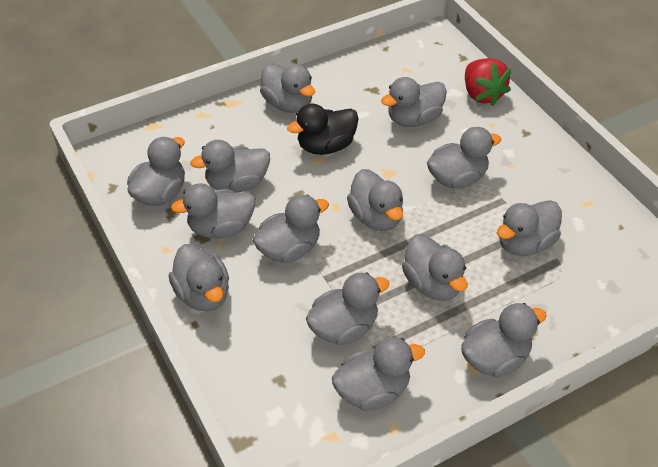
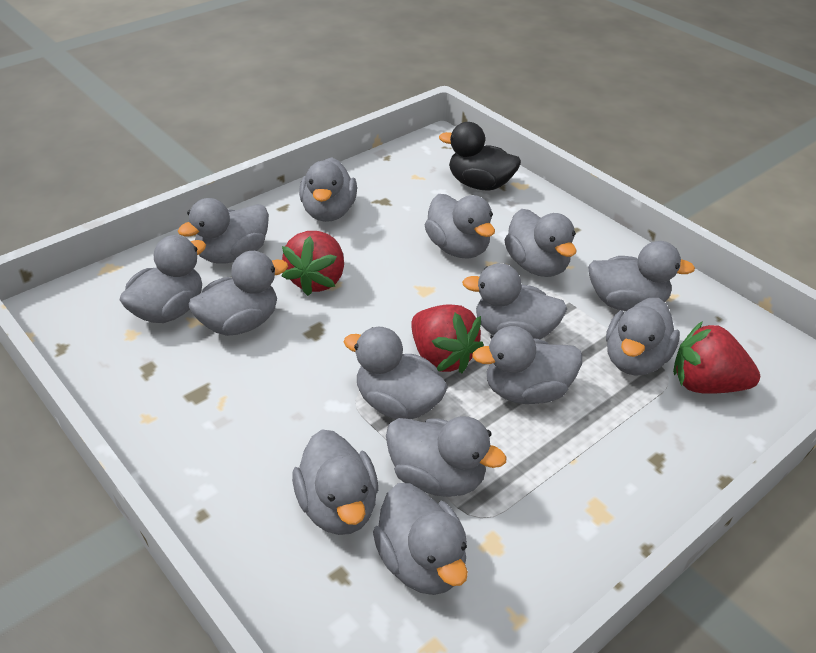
red strawberry: 1 -> 3

